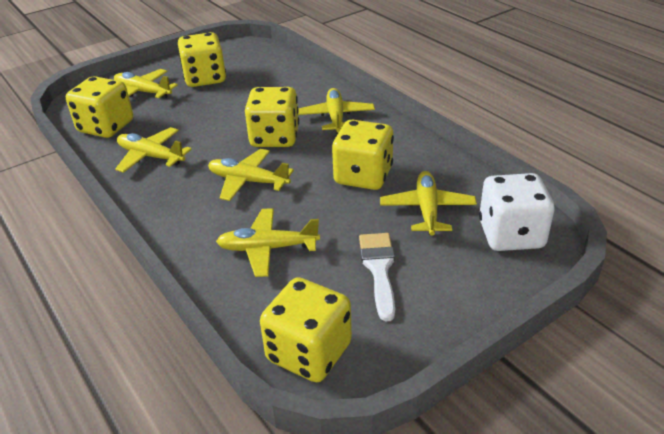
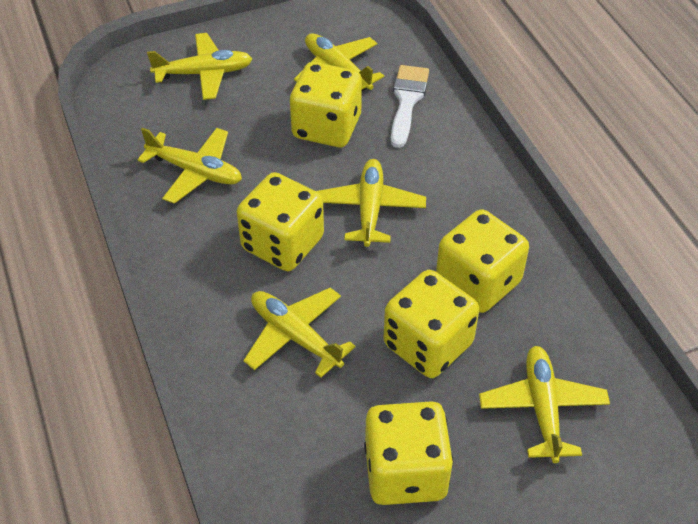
white dice: 1 -> 0

